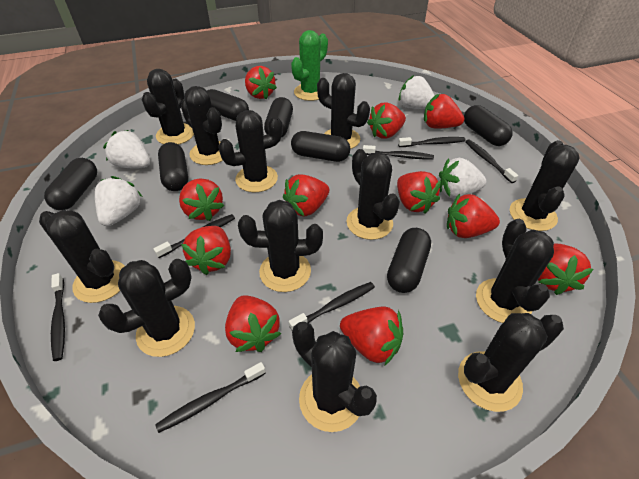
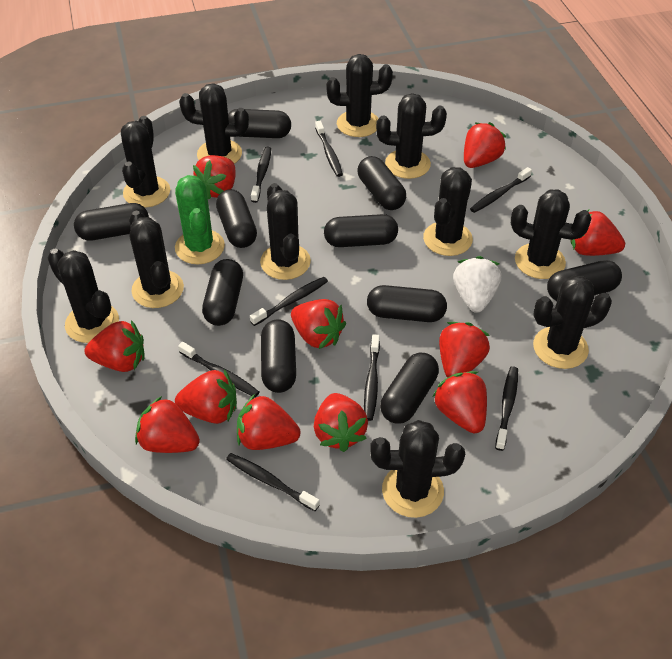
black cactus: 12 -> 11
black capsule: 7 -> 10
black toothbrush: 7 -> 8
white strawberry: 4 -> 1

